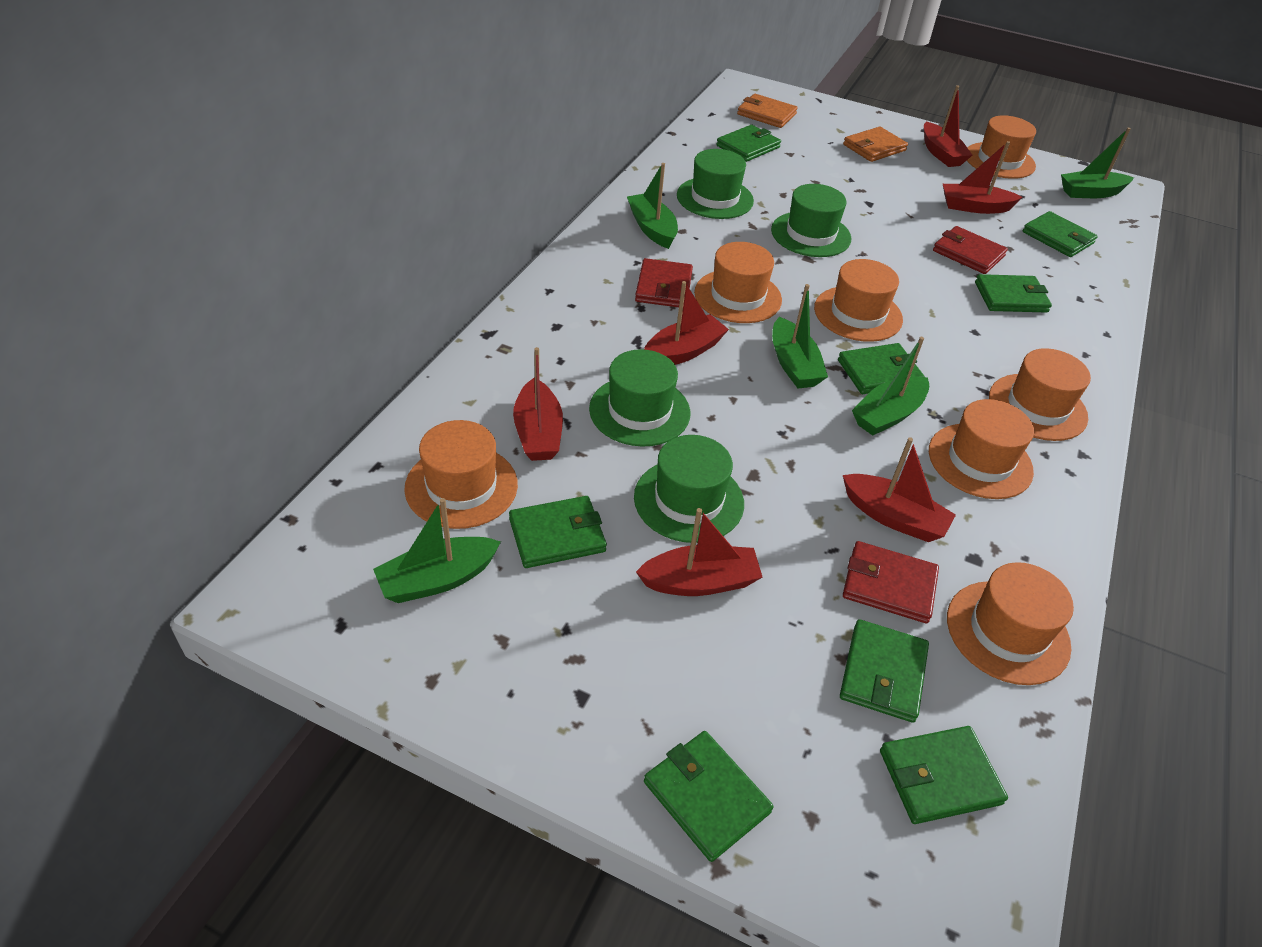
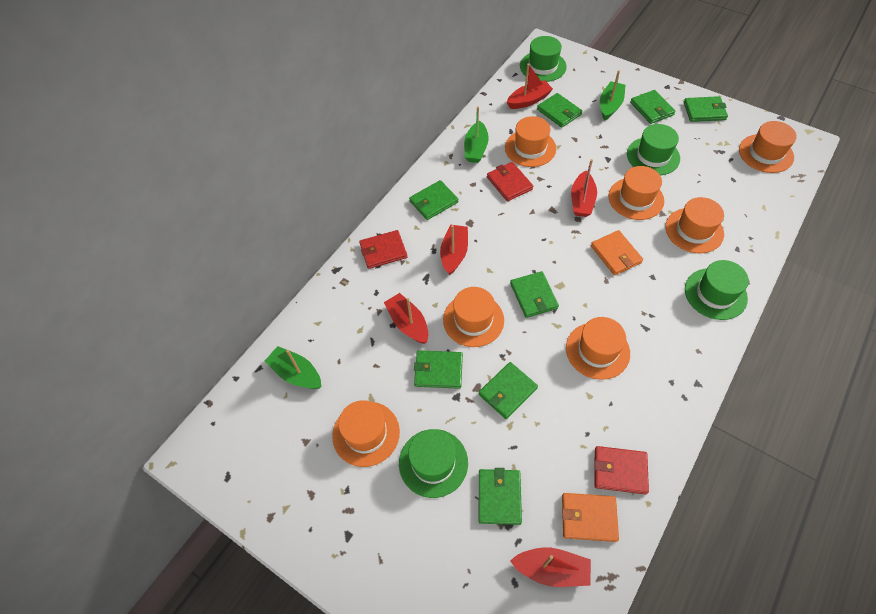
green boat: 5 -> 3
red boat: 6 -> 5

